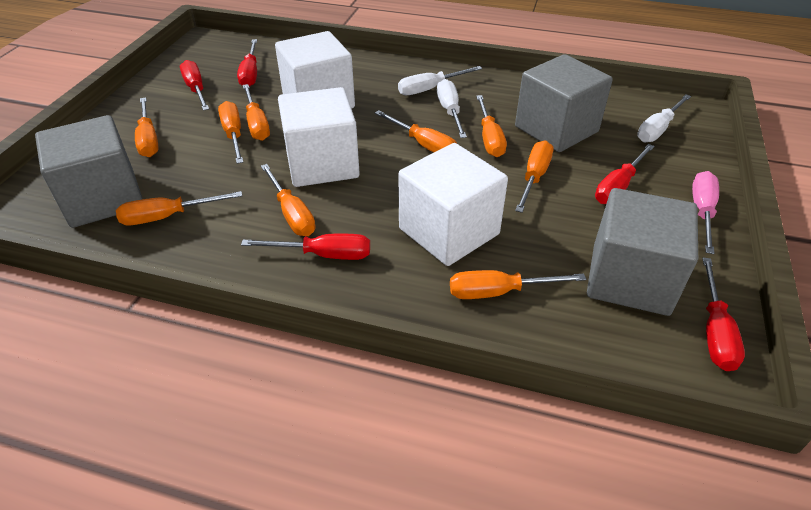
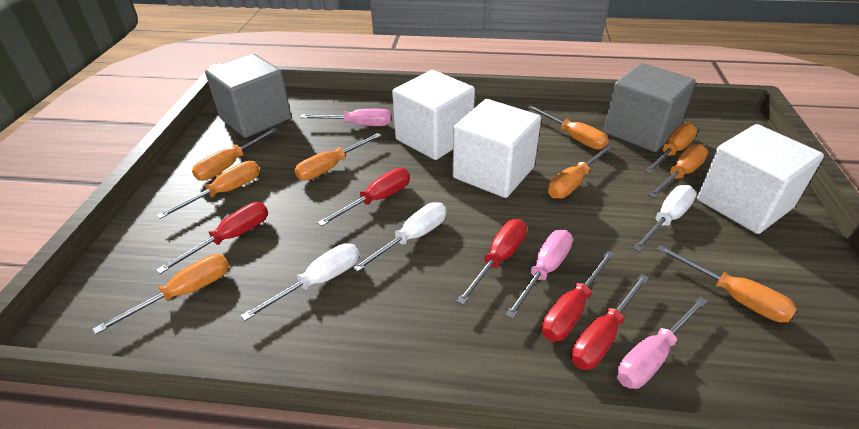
grey cube: 3 -> 2
pink screwdriver: 1 -> 3

